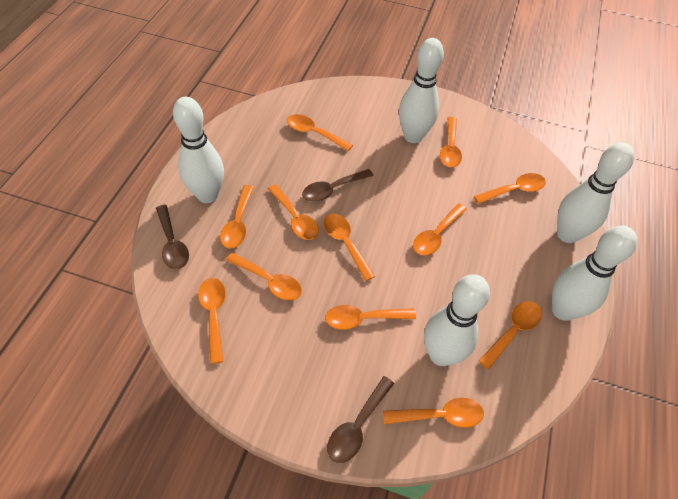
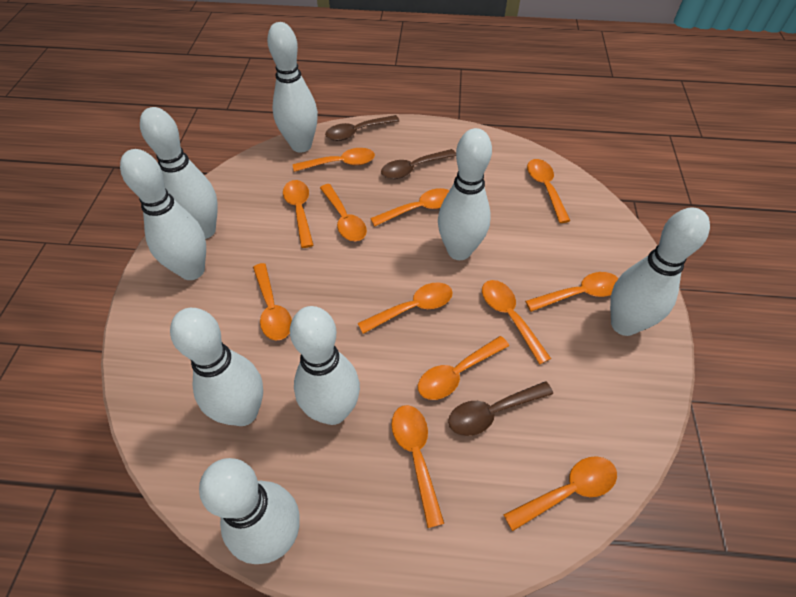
white bowling pin: 5 -> 8

